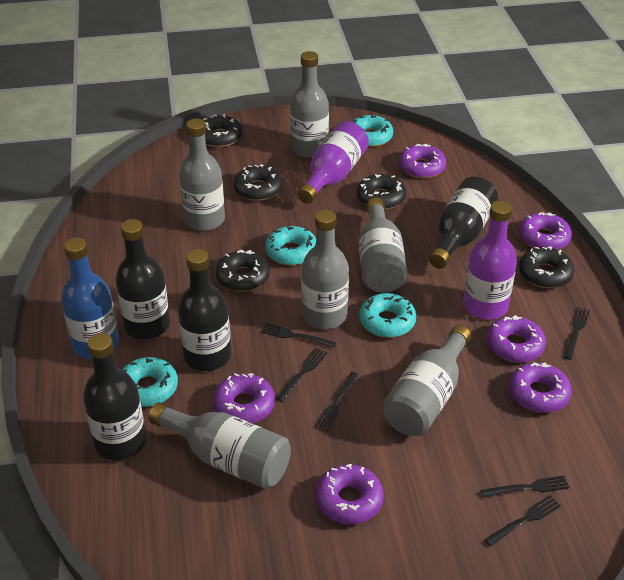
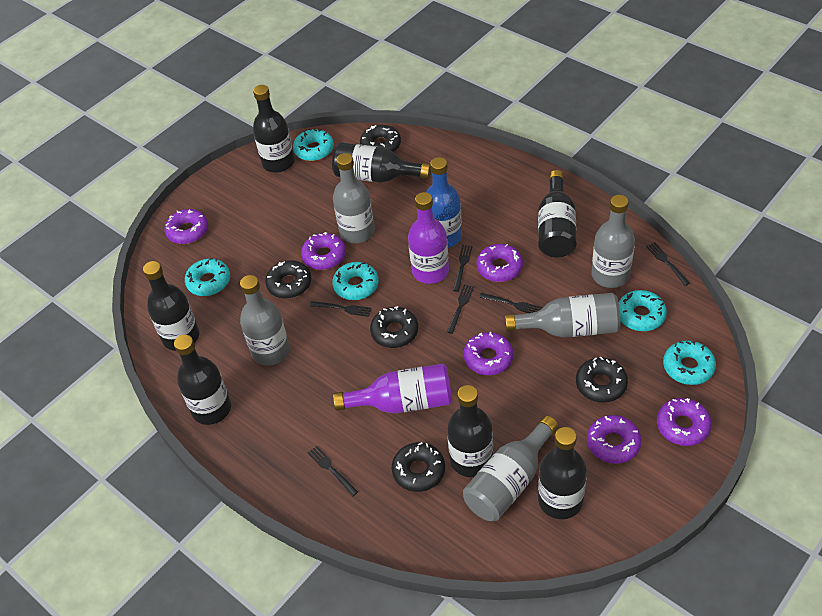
black bottle: 4 -> 7
grey bottle: 6 -> 5
turquoise donut: 4 -> 5

